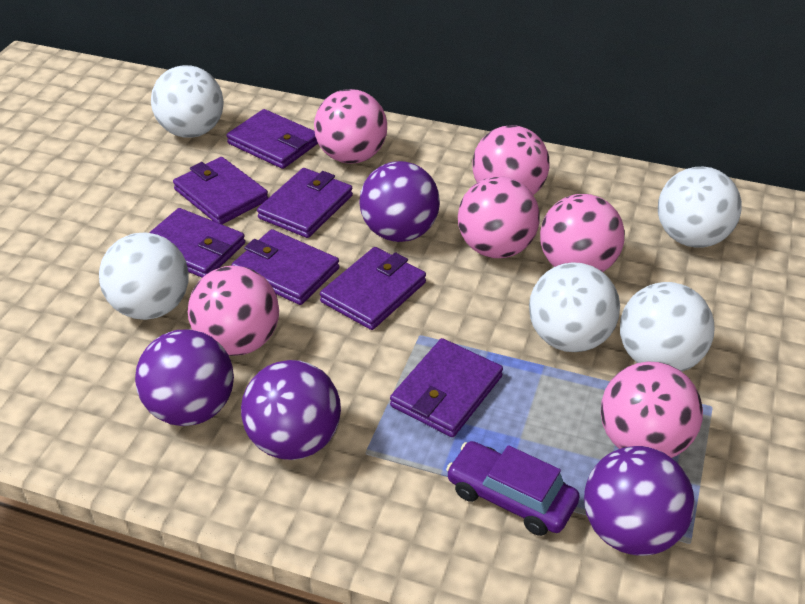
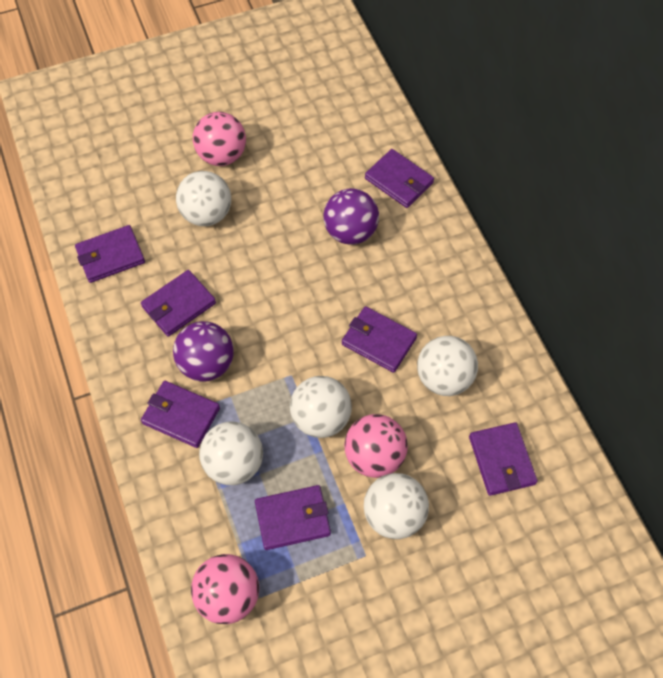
pink ball: 6 -> 3
purple ball: 4 -> 2
purple car: 1 -> 0

